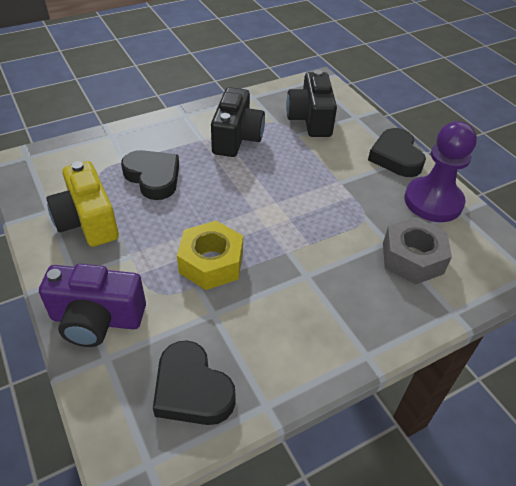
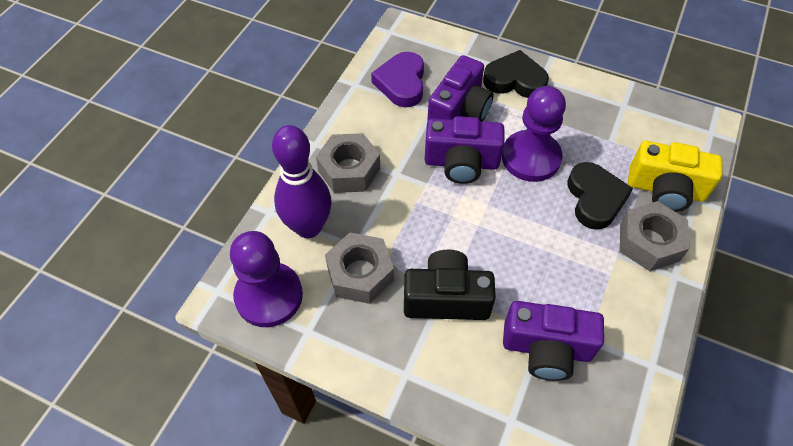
black camera: 2 -> 1
black heart: 3 -> 2
grey nut: 1 -> 3
purple bowling pin: 0 -> 1
purple camera: 1 -> 3
purple heart: 0 -> 1
purple pawn: 1 -> 2
yellow nut: 1 -> 0

